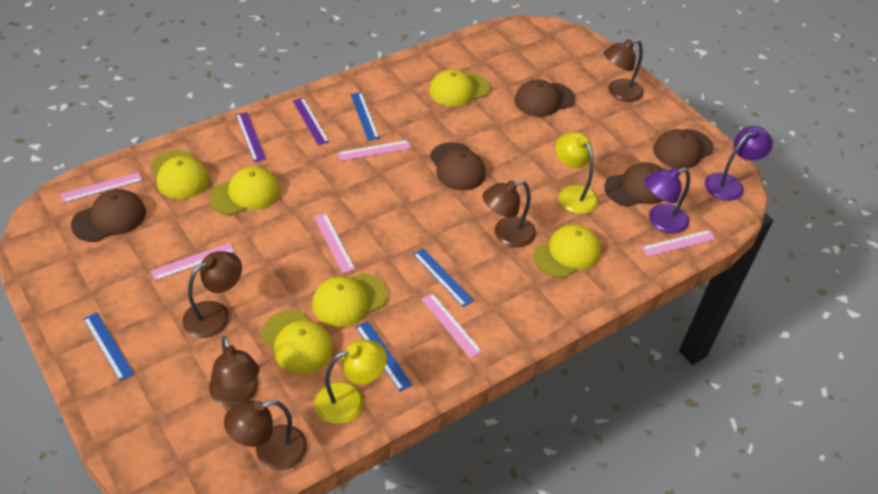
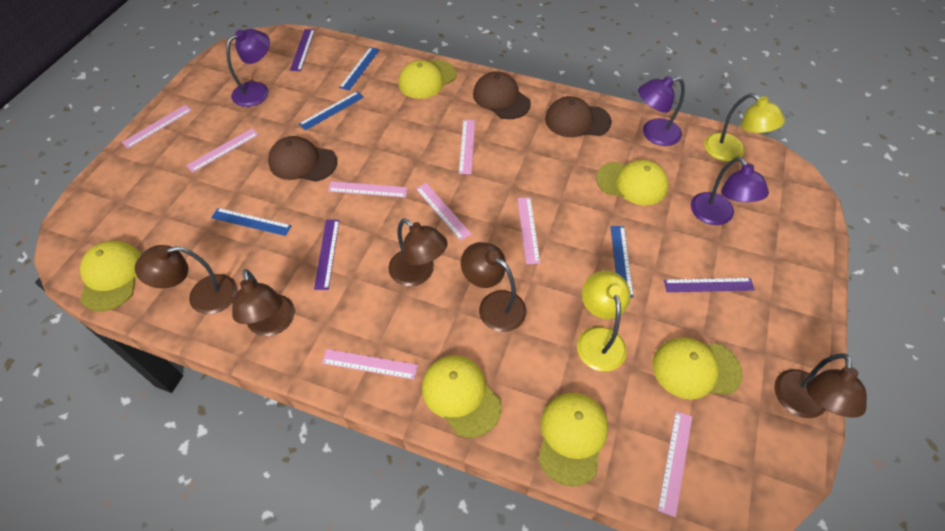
brown cap: 5 -> 3
pink ruler: 6 -> 8
purple lamp: 2 -> 3
purple ruler: 2 -> 3

